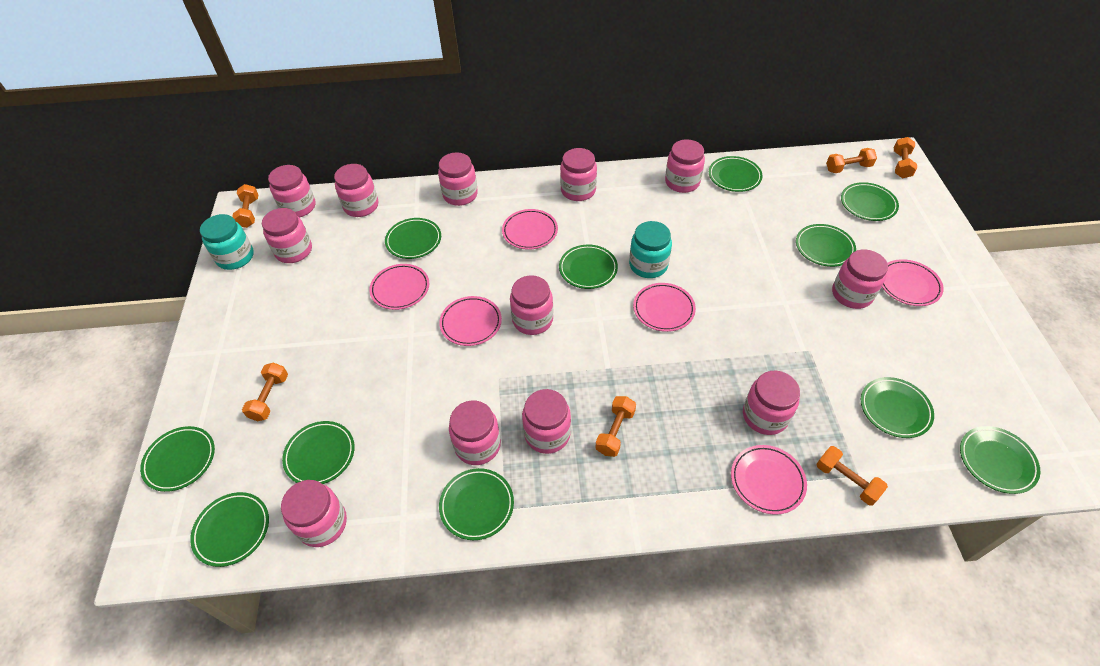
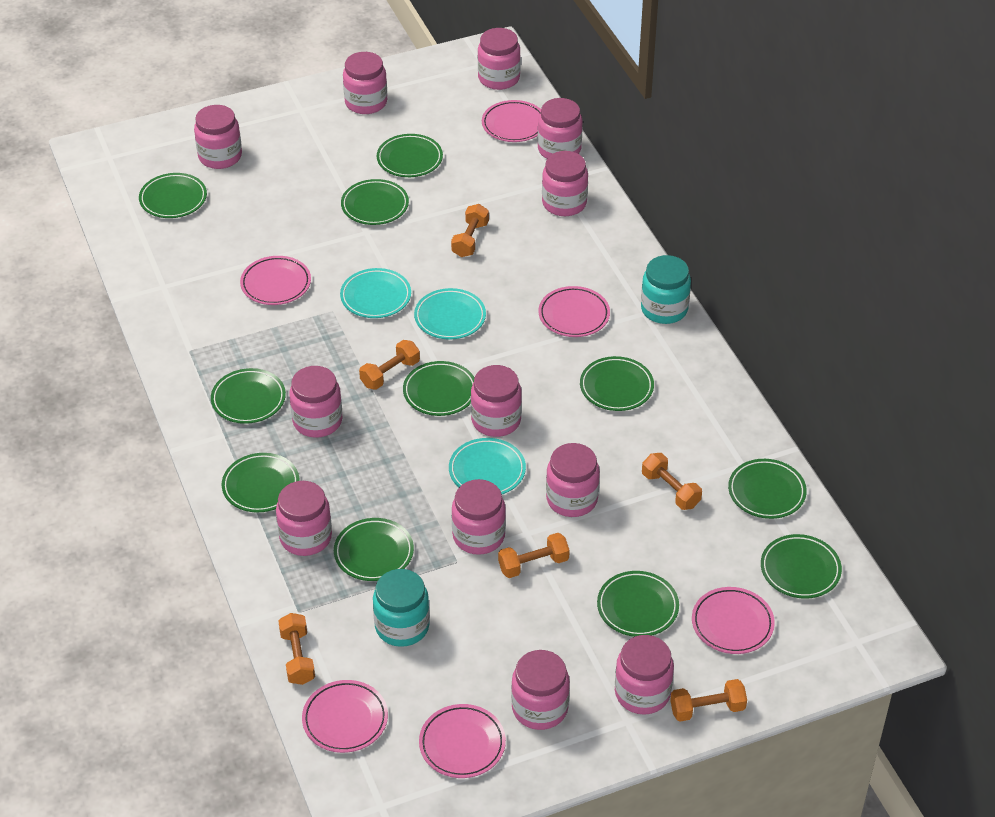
turquoise plate: 0 -> 3

